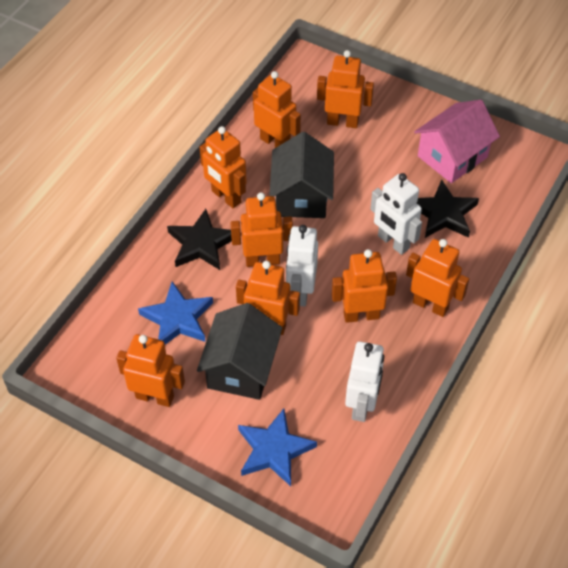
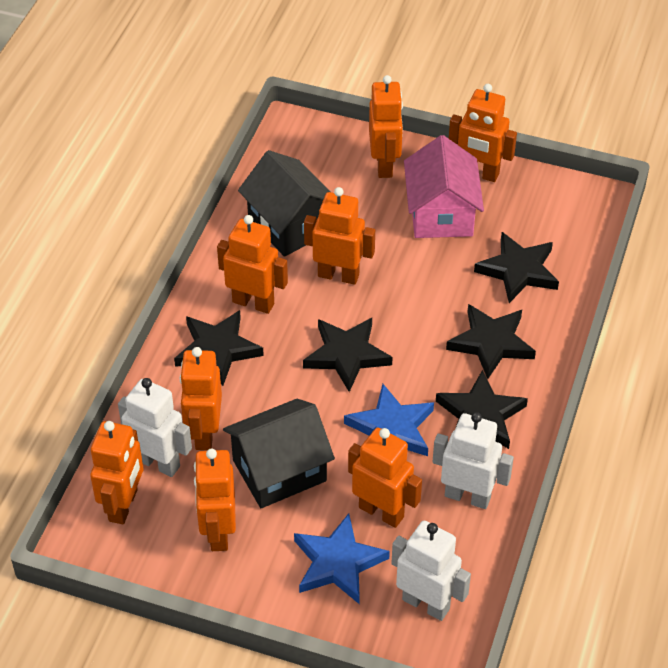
black star: 2 -> 5

